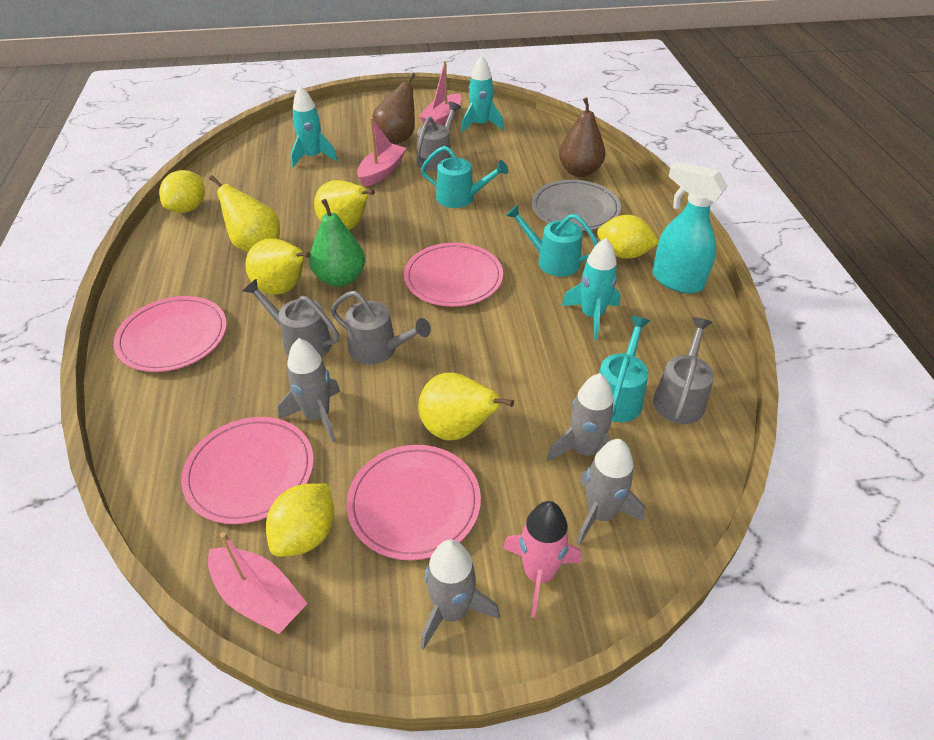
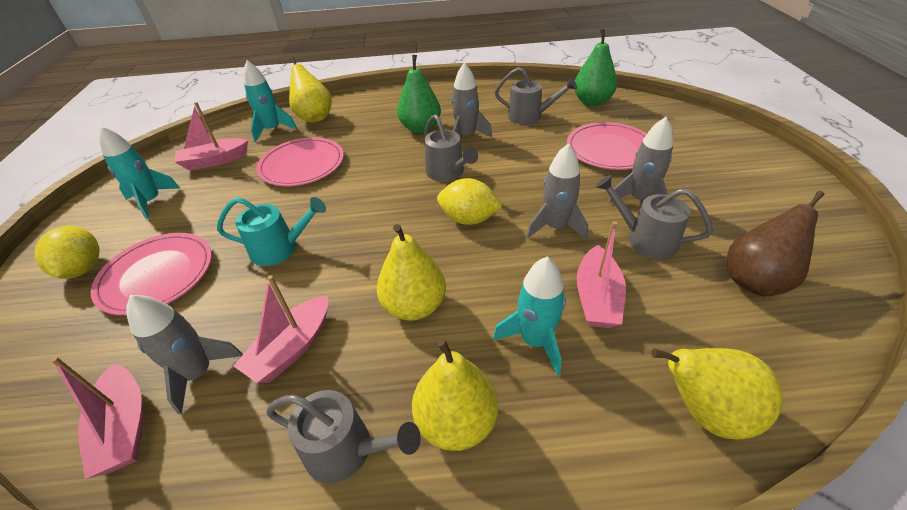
brown pear: 2 -> 1
green pear: 1 -> 2
grey plate: 1 -> 0
pink boat: 3 -> 4
pink plate: 4 -> 3
pink rocket: 1 -> 0
turquoise spray bottle: 1 -> 0
turquoise watering can: 3 -> 1
yellow lemon: 3 -> 2

